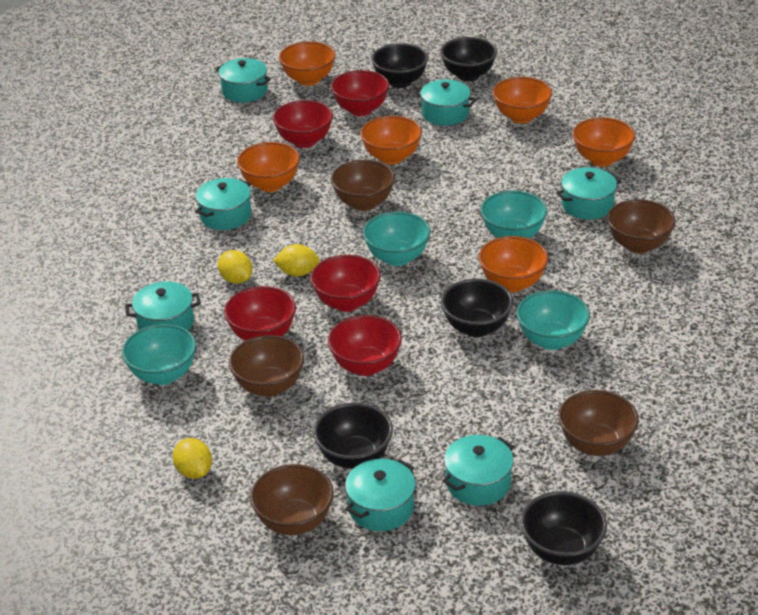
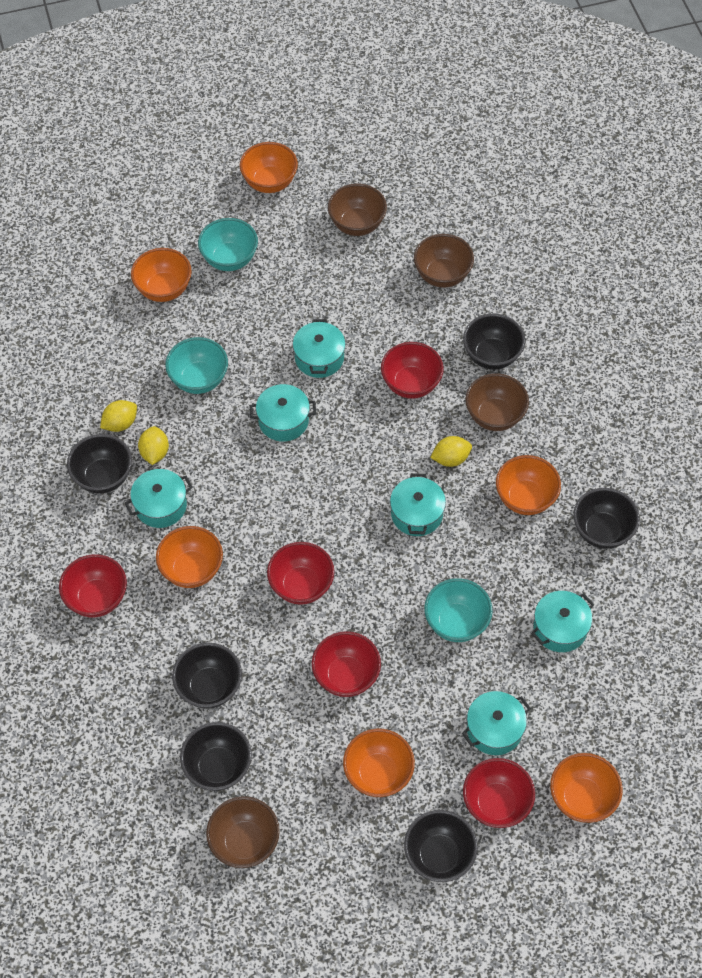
black bowl: 5 -> 6
brown bowl: 5 -> 4
turquoise bowl: 4 -> 3
turquoise pot: 7 -> 6

